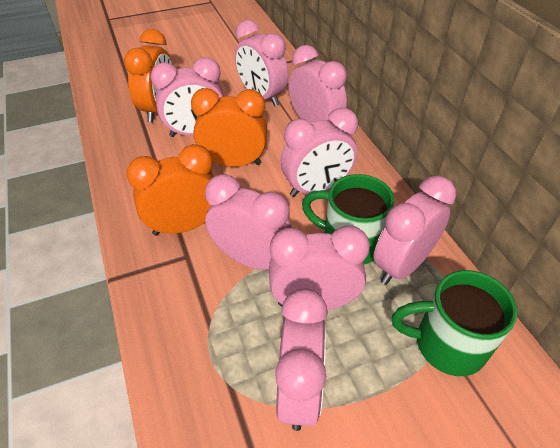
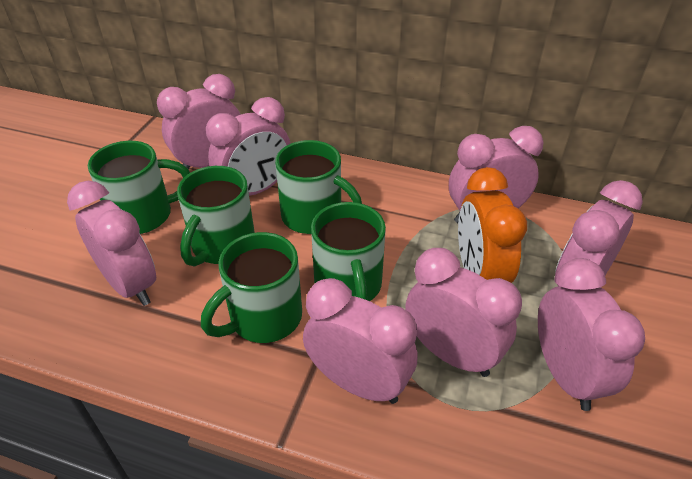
green mug: 2 -> 5
orange clock: 3 -> 1

